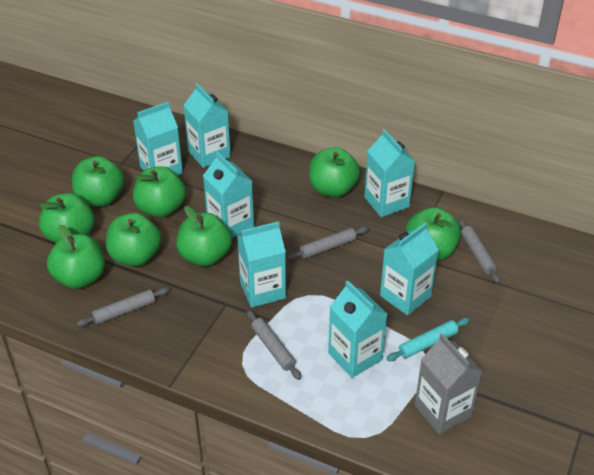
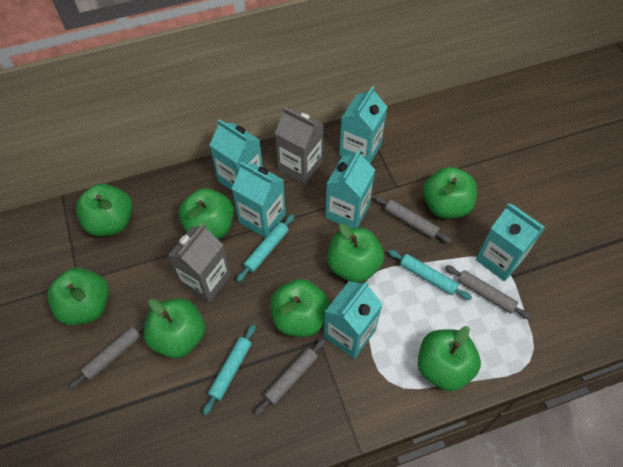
grey carton: 1 -> 2
turquoise carton: 7 -> 6
turquoise rolling pin: 1 -> 3

